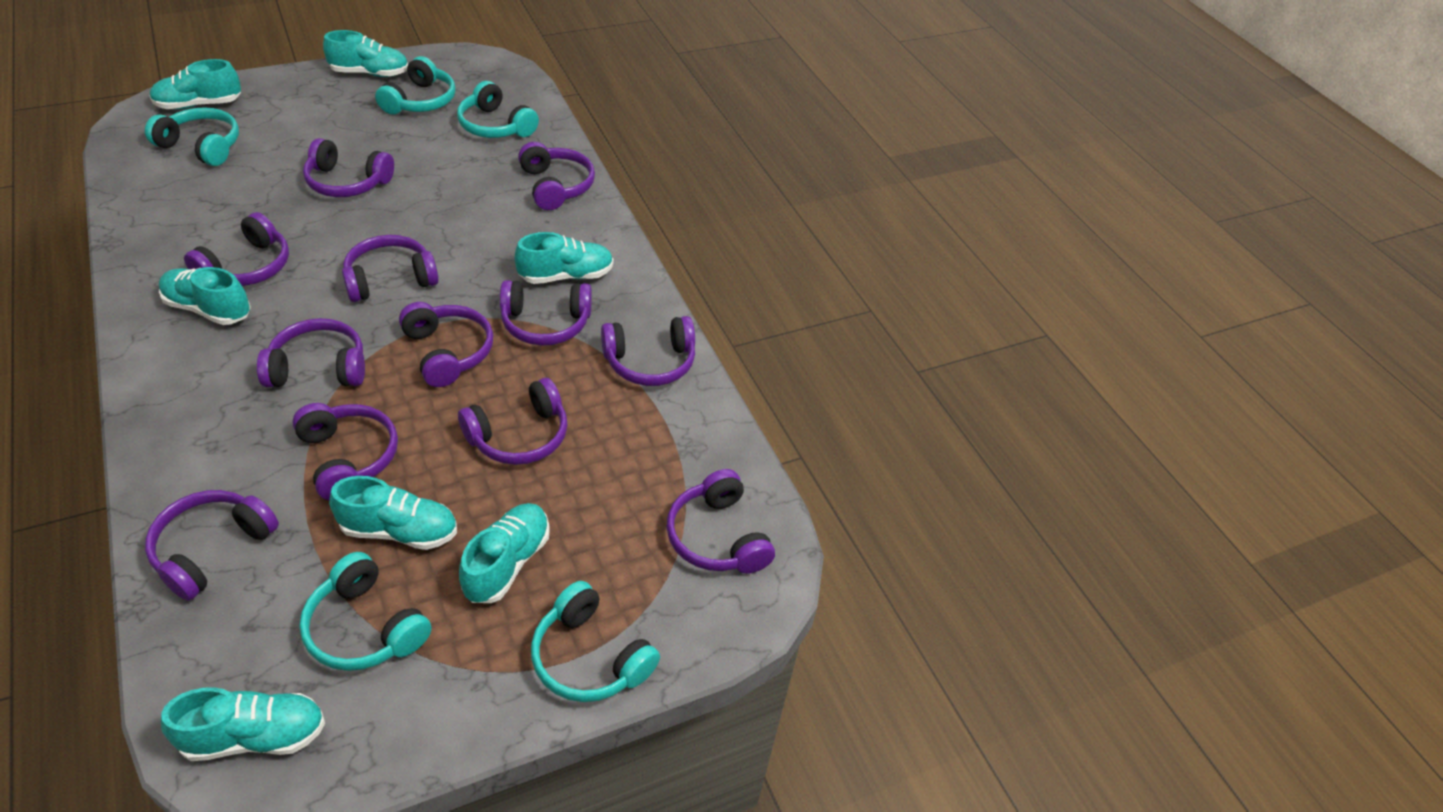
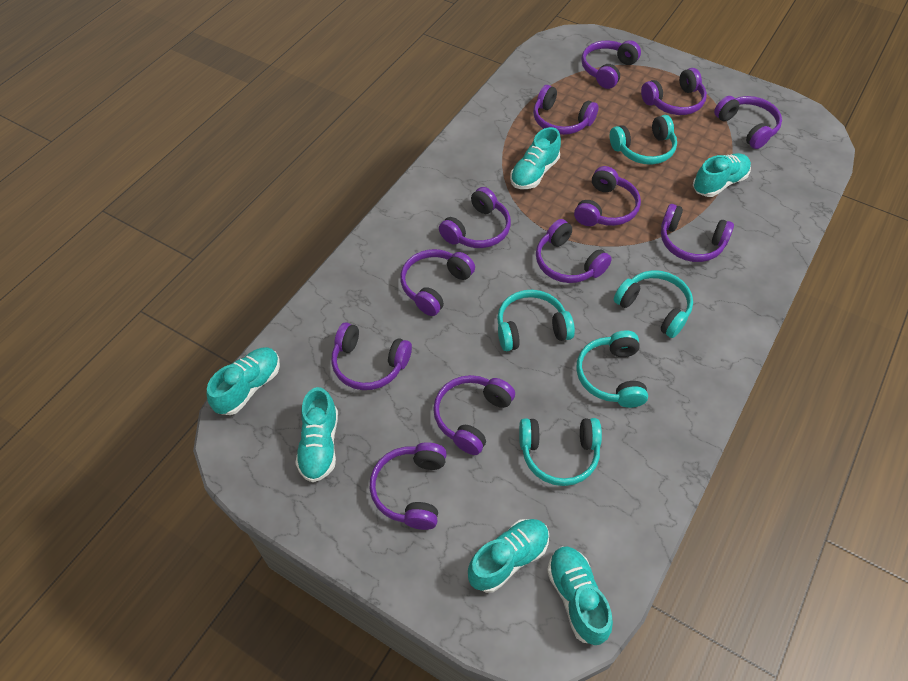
turquoise shoe: 7 -> 6

